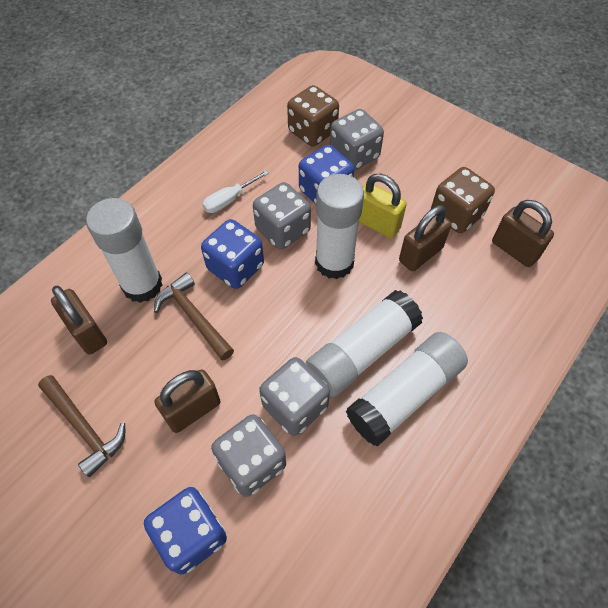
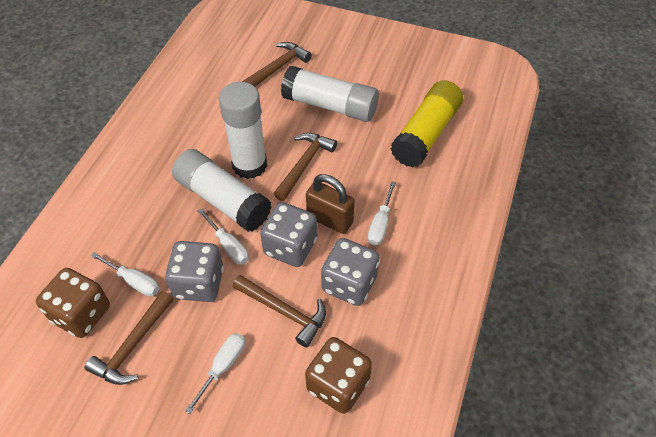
blue dice: 3 -> 0
brown hammer: 2 -> 4
brown padlock: 4 -> 1
grey dice: 4 -> 3
white glue stick: 4 -> 3
white screwdriver: 1 -> 4
yellow glue stick: 0 -> 1
yellow padlock: 1 -> 0

